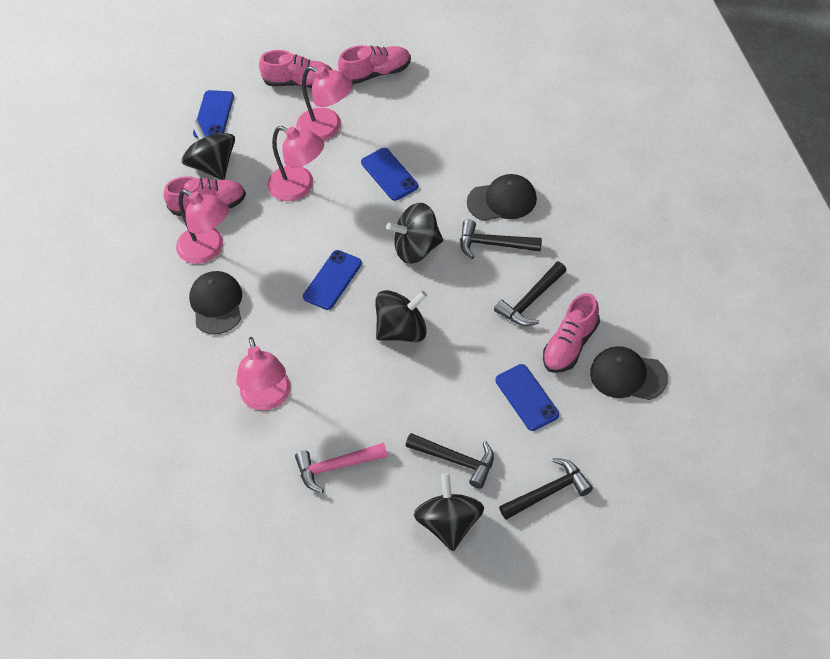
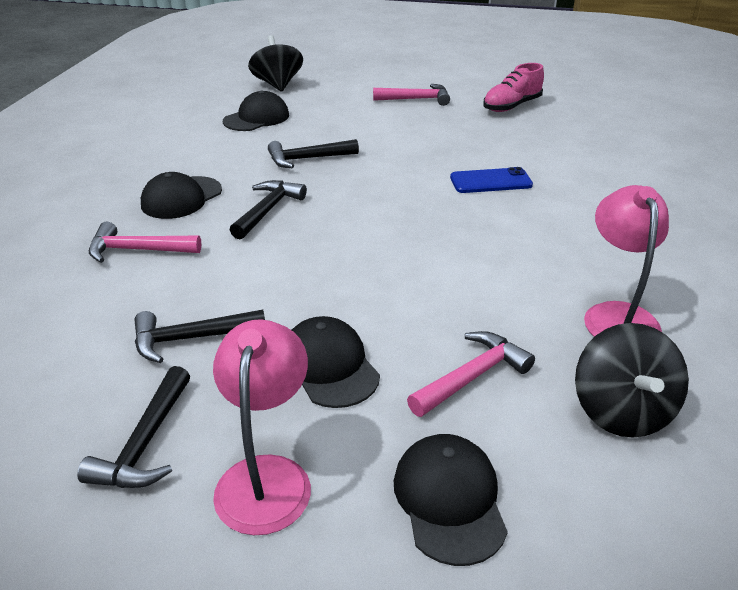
black cap: 3 -> 4
black spinning top: 4 -> 2
blue phone: 4 -> 1
pink hammer: 1 -> 3
pink lamp: 4 -> 2
pink shoe: 4 -> 1

